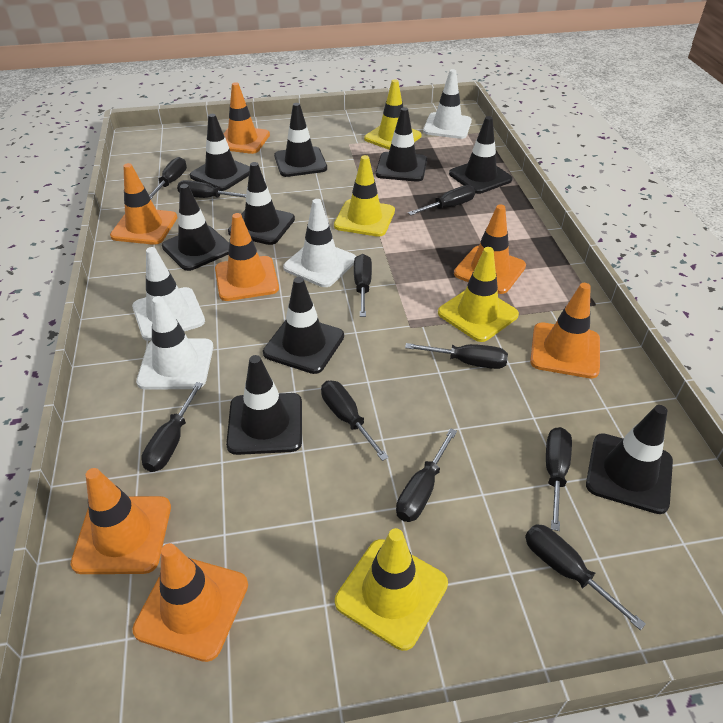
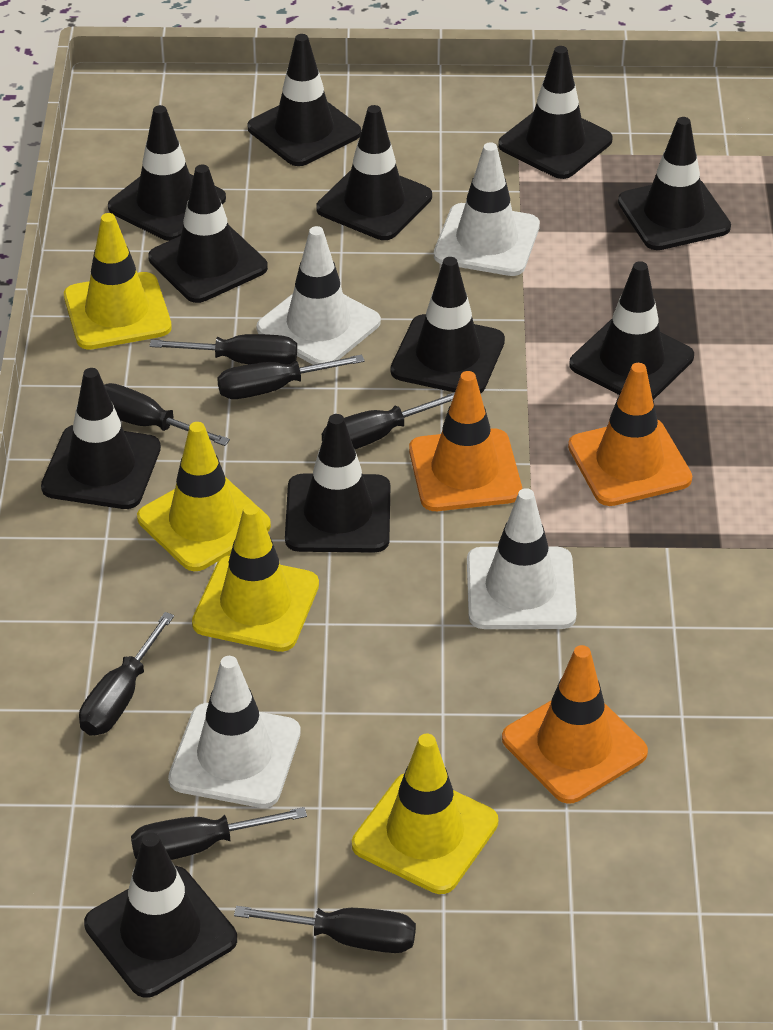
black screwdriver: 10 -> 7
black traffic cone: 9 -> 11
orange traffic cone: 7 -> 3

